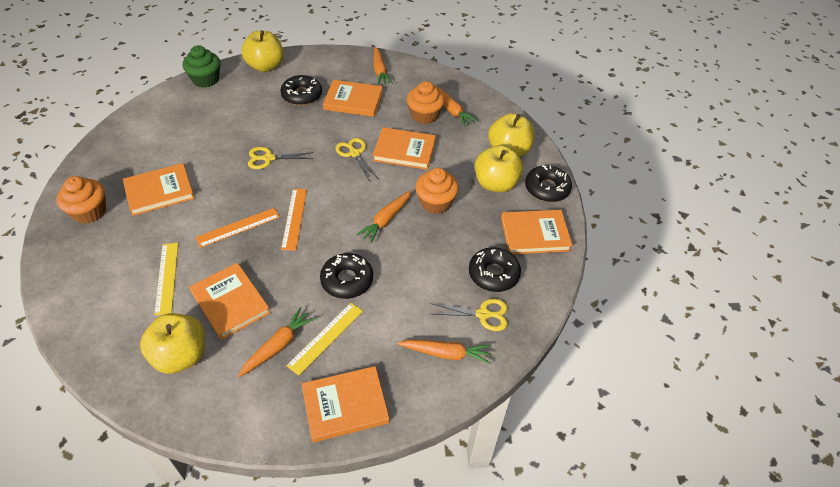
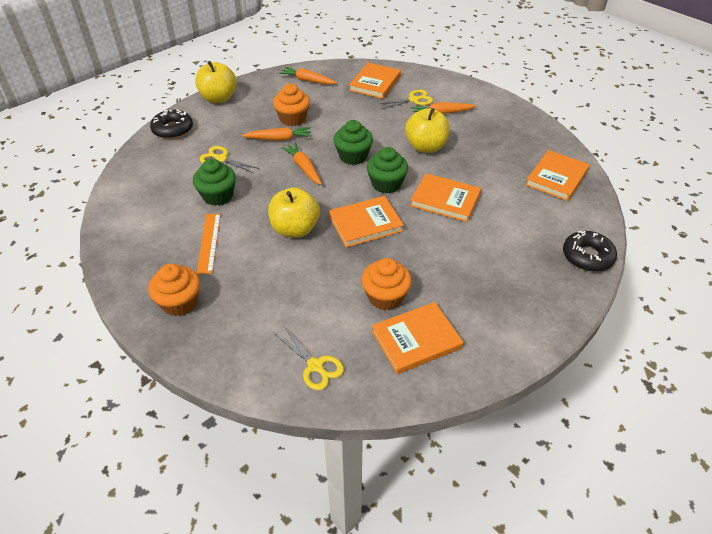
black donut: 4 -> 2
green cupcake: 1 -> 3
orange book: 6 -> 5
orange carrot: 5 -> 4
orange ruler: 2 -> 1
yellow apple: 4 -> 3
yellow ruler: 2 -> 0

